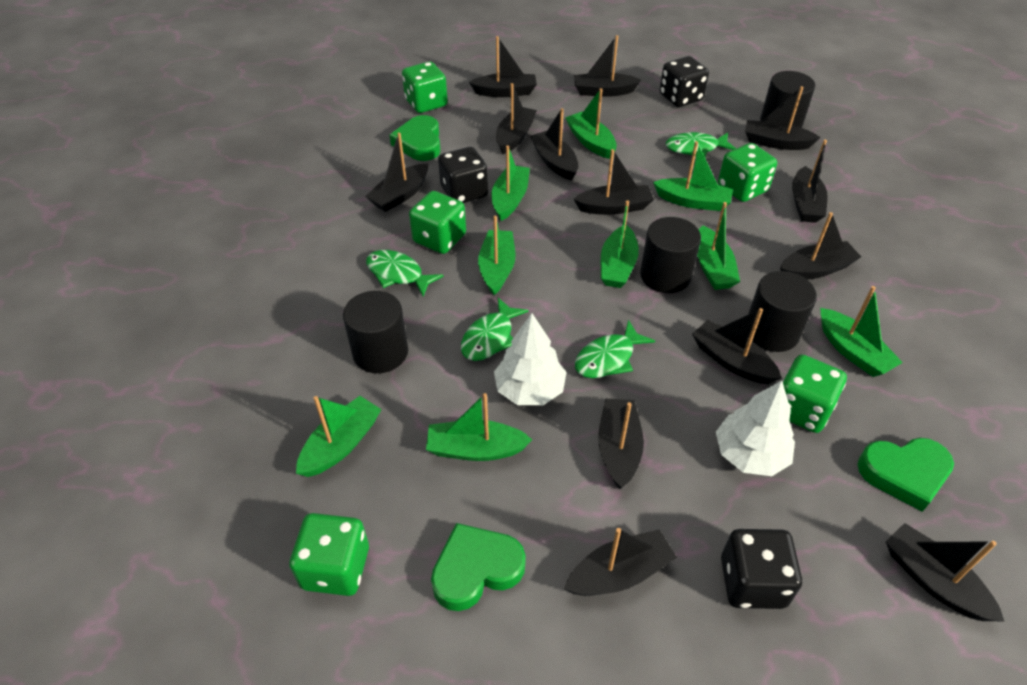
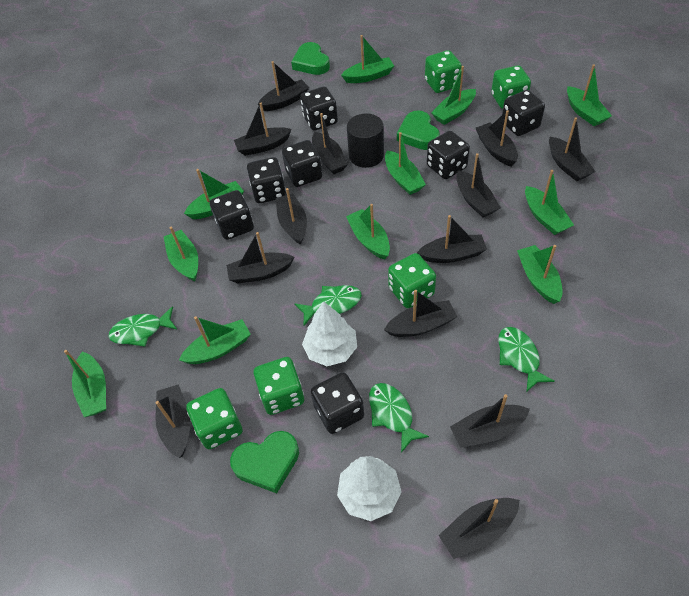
black cylinder: 4 -> 1
black dice: 3 -> 7
green boat: 9 -> 11

